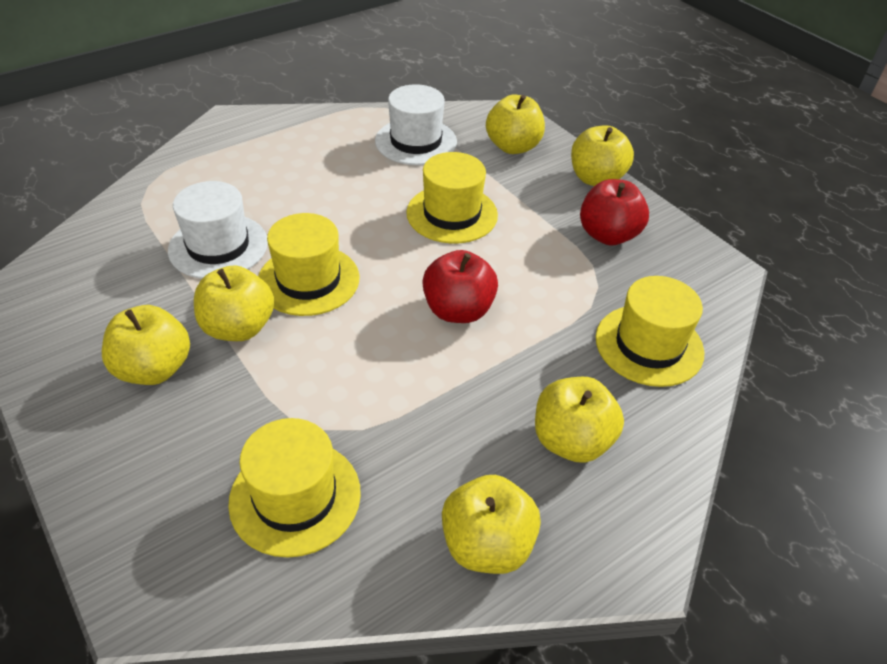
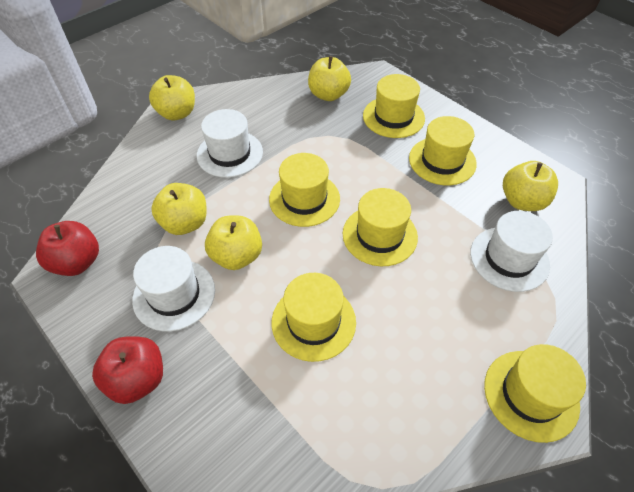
white hat: 2 -> 3
yellow apple: 6 -> 5
yellow hat: 4 -> 6

